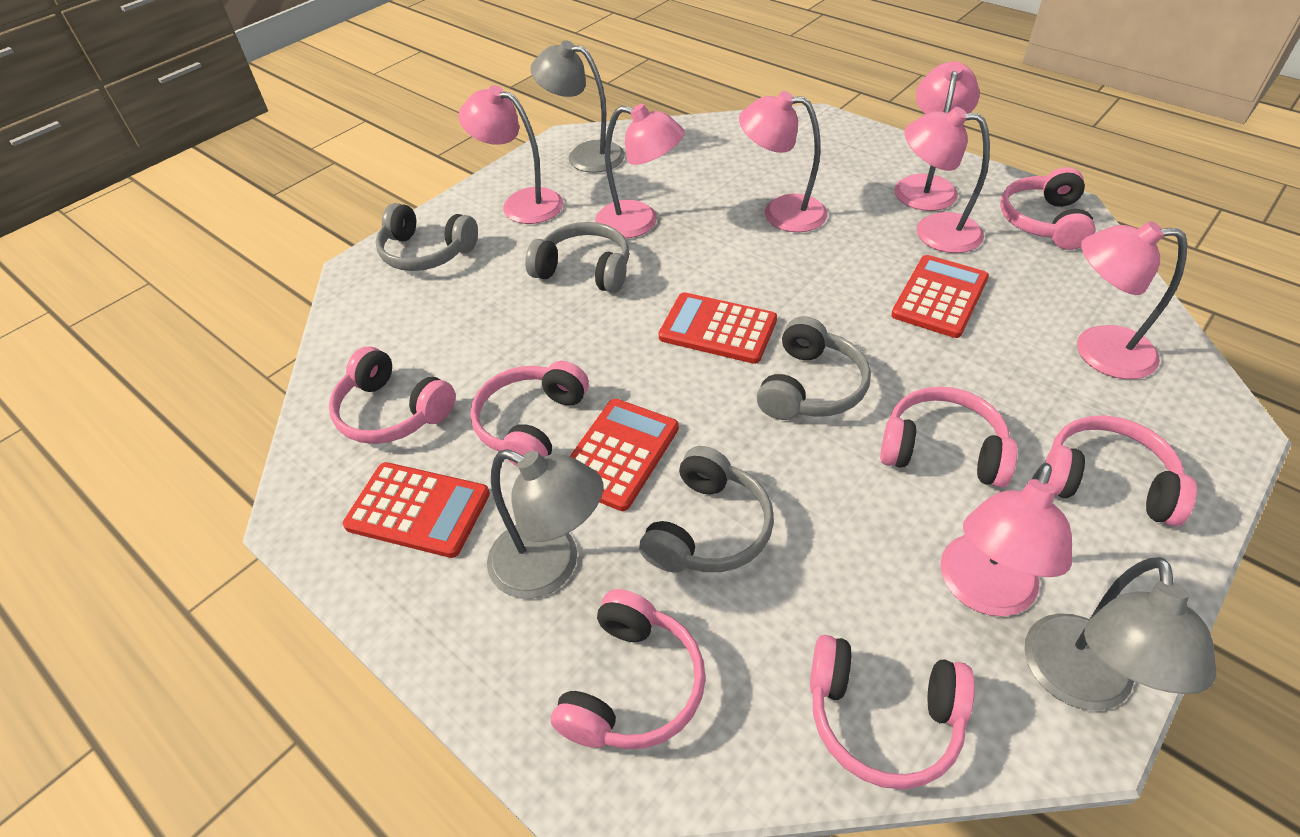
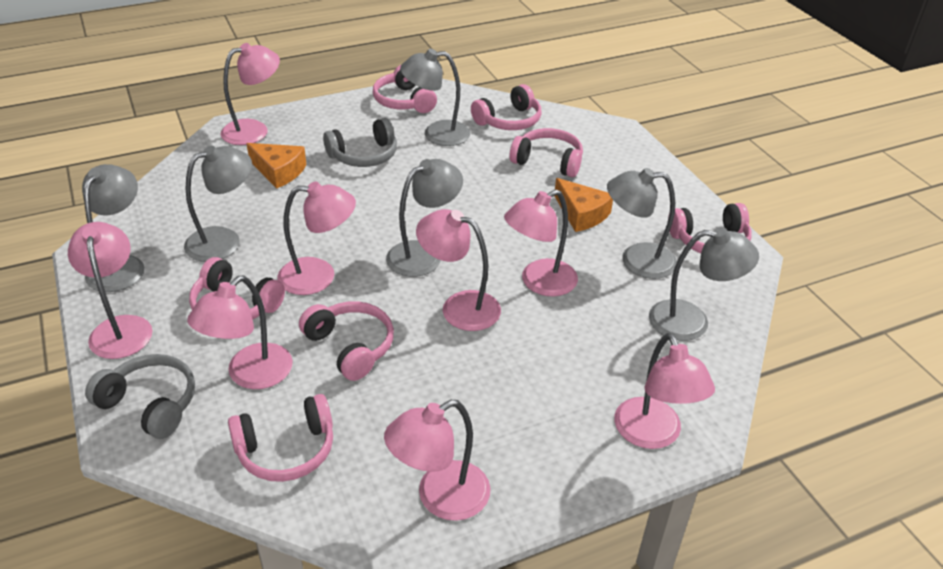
grey headphones: 4 -> 2
grey lamp: 3 -> 6
orange cheese: 0 -> 2
pink lamp: 7 -> 8
red calculator: 4 -> 0

